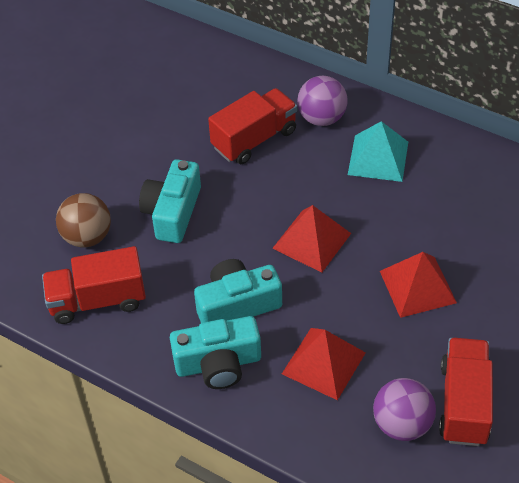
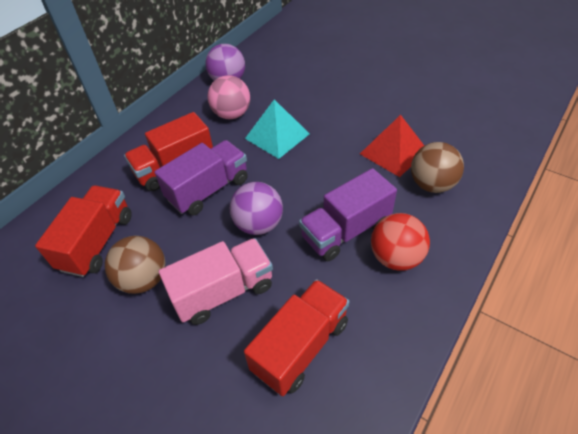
brown ball: 1 -> 2
pink ball: 0 -> 1
pink truck: 0 -> 1
purple truck: 0 -> 2
red ball: 0 -> 1
red pyramid: 3 -> 1
turquoise camera: 3 -> 0

